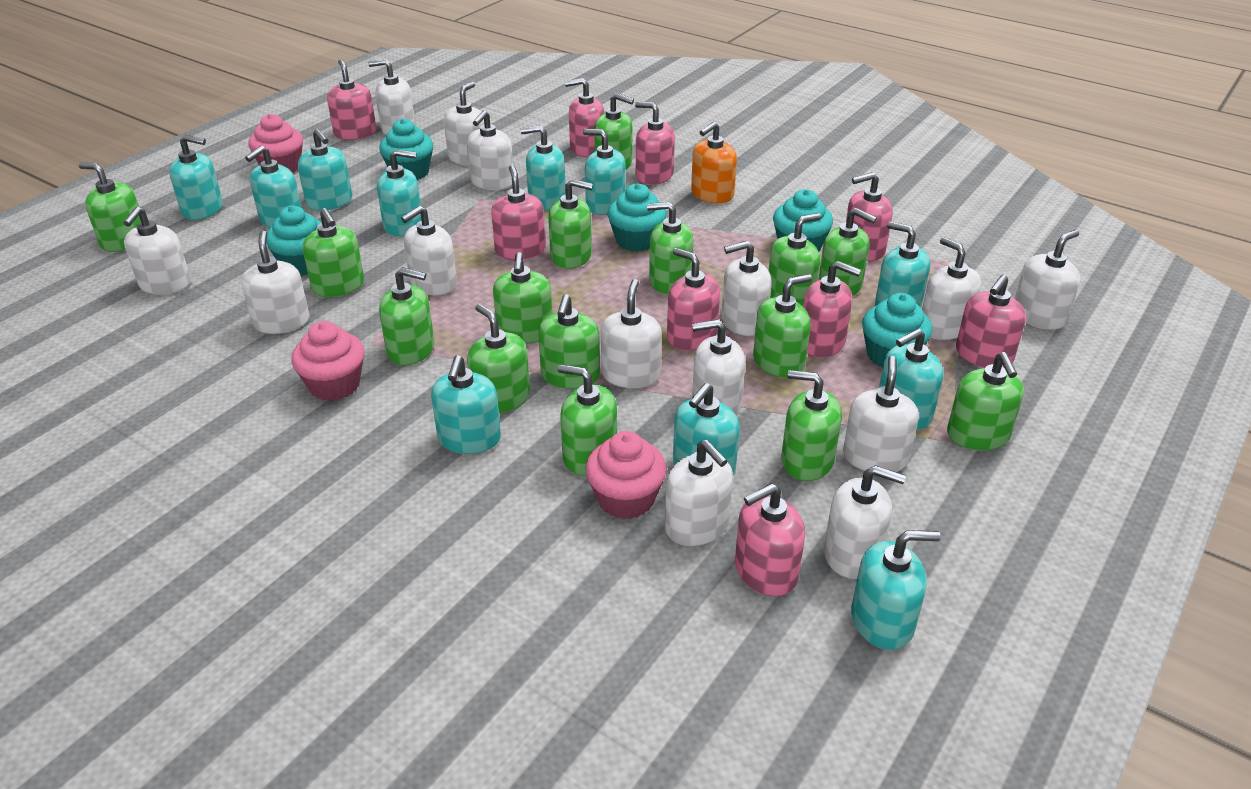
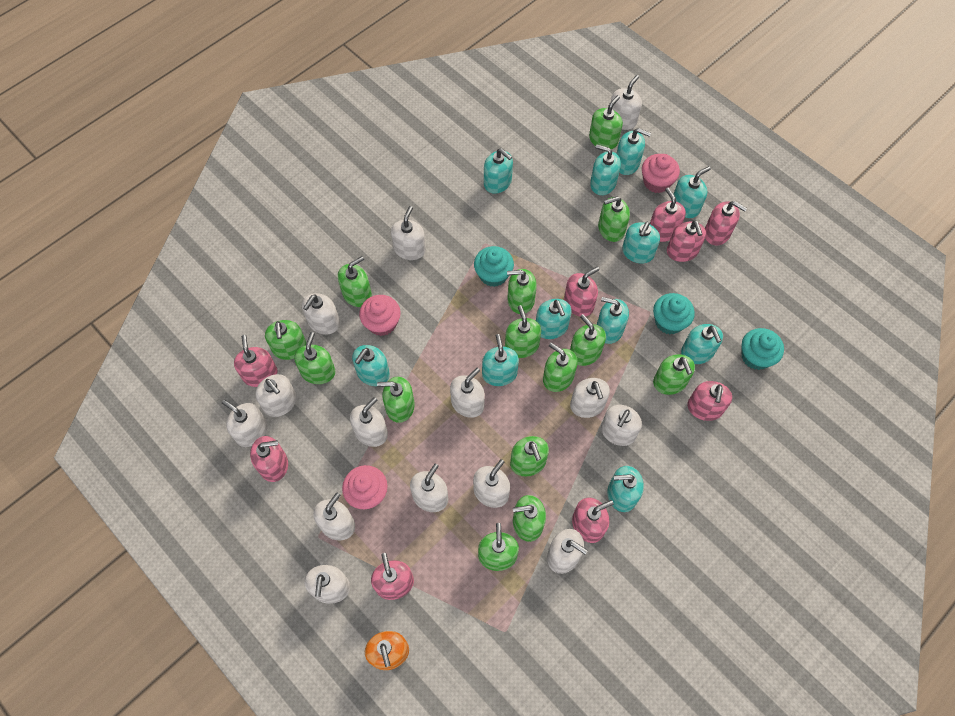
green soap dispenser: 15 -> 14
turquoise cupcake: 5 -> 3

